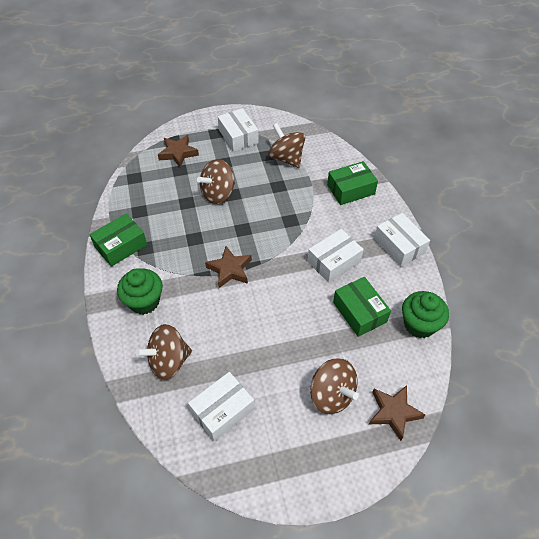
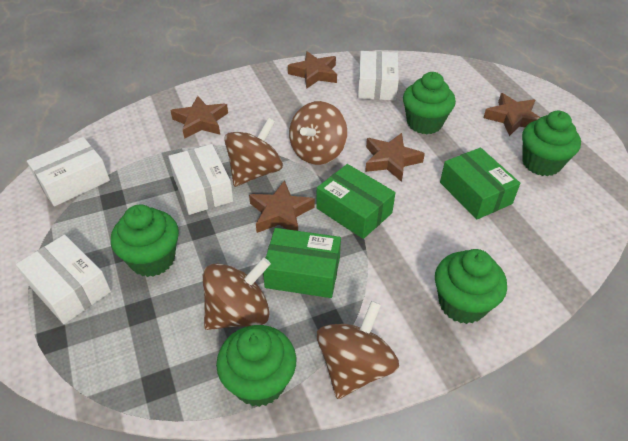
brown star: 3 -> 5
green cupcake: 2 -> 5

